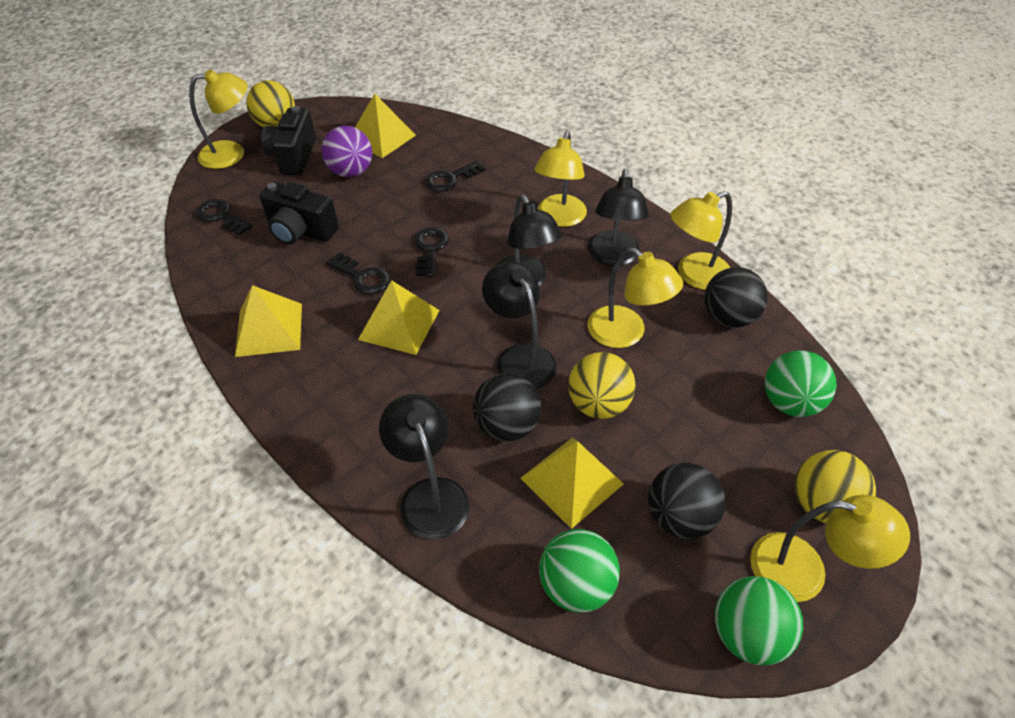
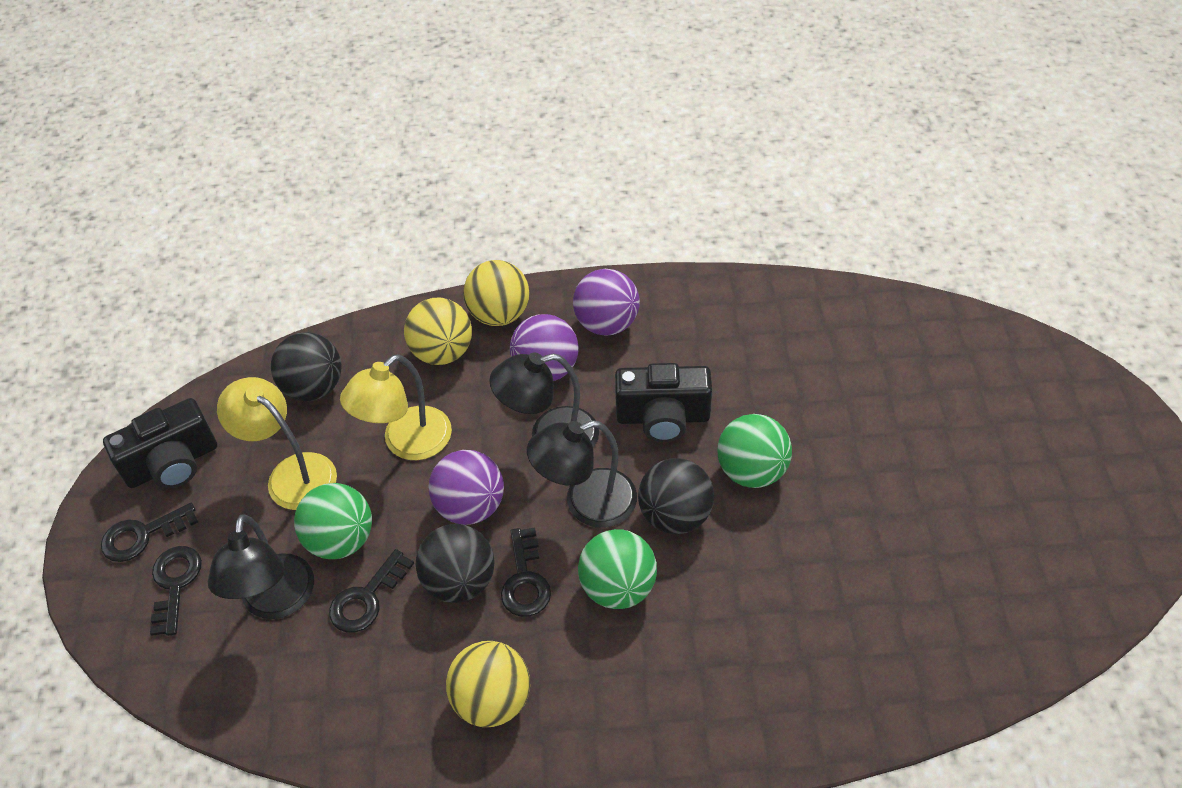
black lamp: 4 -> 3
purple ball: 1 -> 3
yellow lamp: 5 -> 2
yellow pyramid: 4 -> 0

